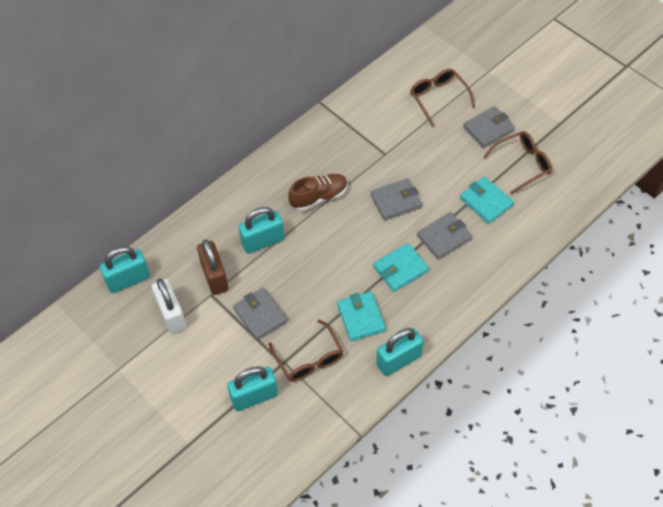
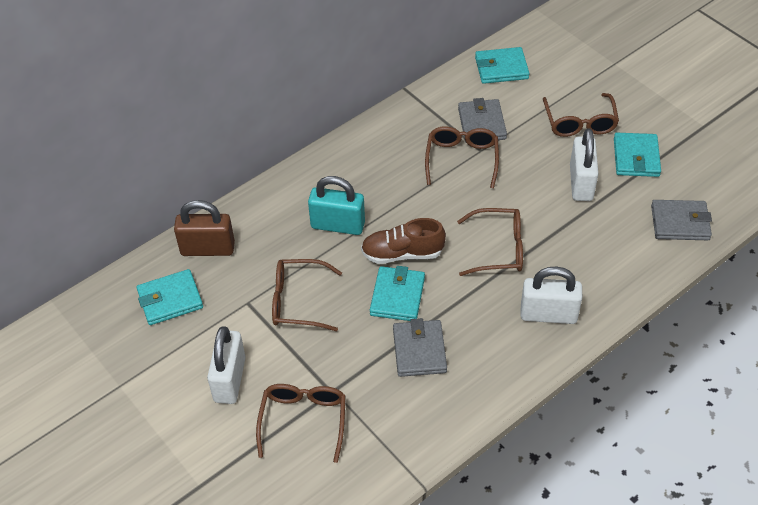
brown glasses: 3 -> 5
grey wallet: 4 -> 3
turquoise padlock: 4 -> 1
turquoise wallet: 3 -> 4
white padlock: 1 -> 3

